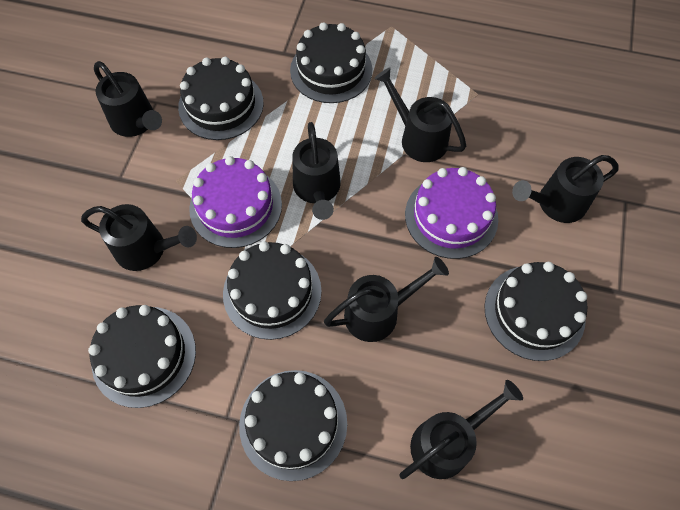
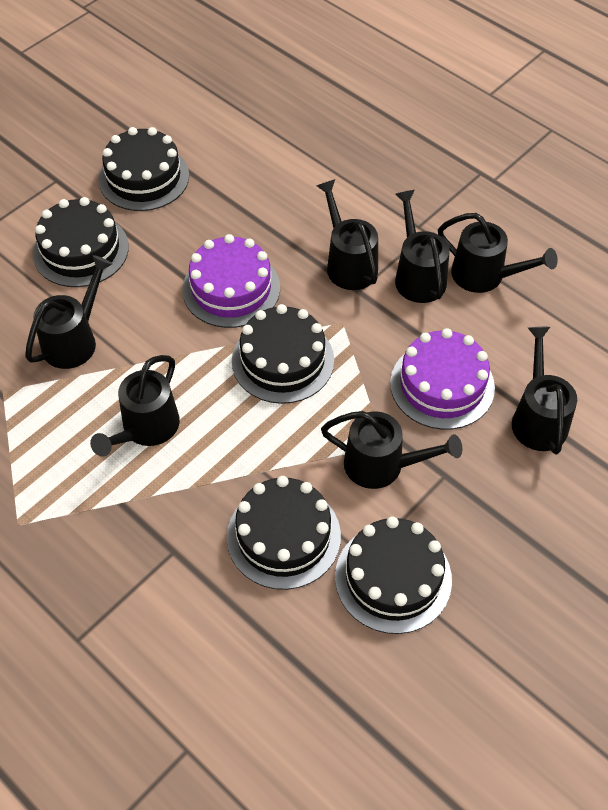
black cake: 6 -> 5

